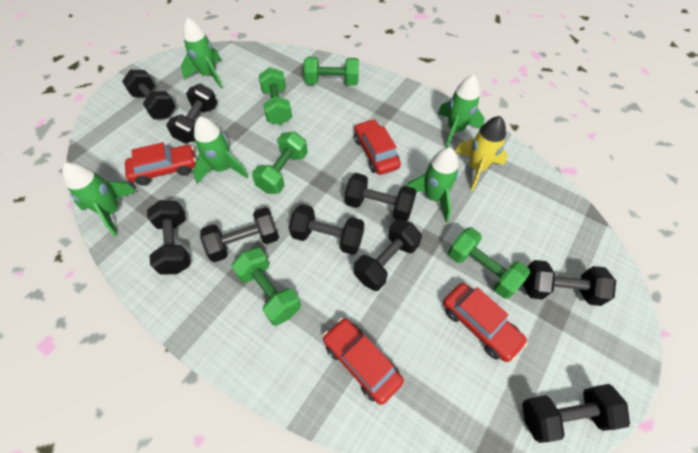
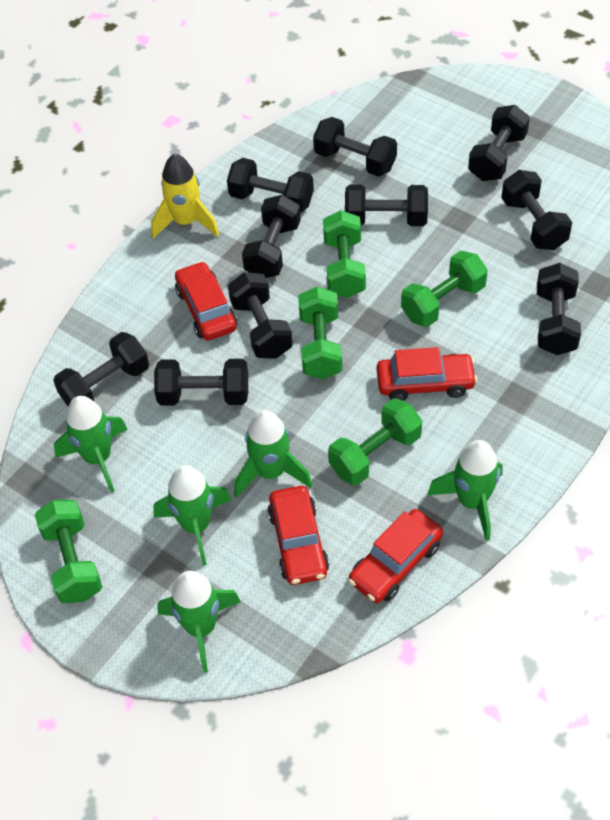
black dumbbell: 9 -> 10

